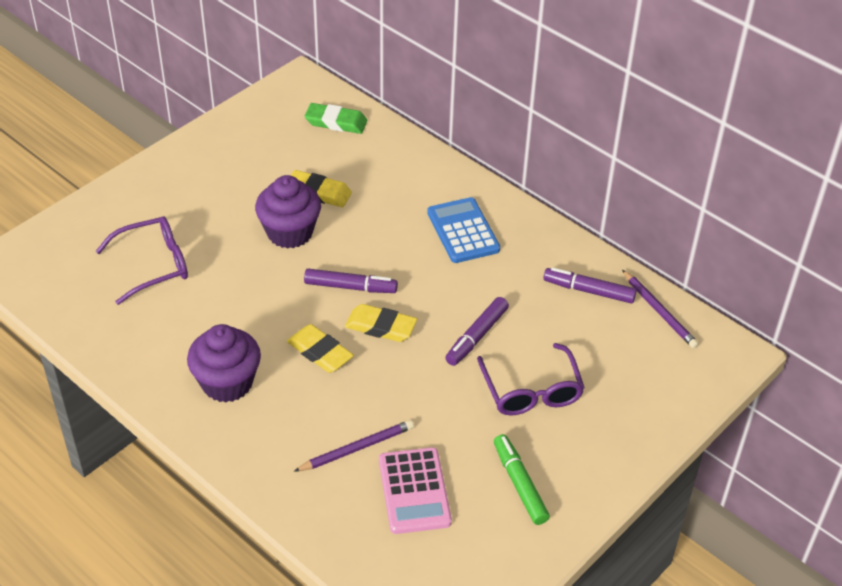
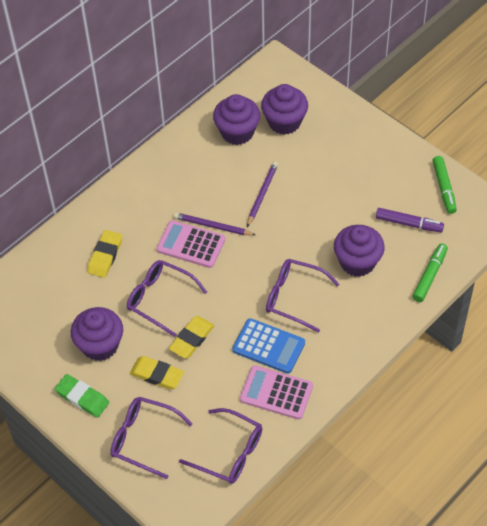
green marker: 1 -> 2
pink calculator: 1 -> 2
purple cupcake: 2 -> 4
purple glasses: 2 -> 4
purple marker: 3 -> 1

